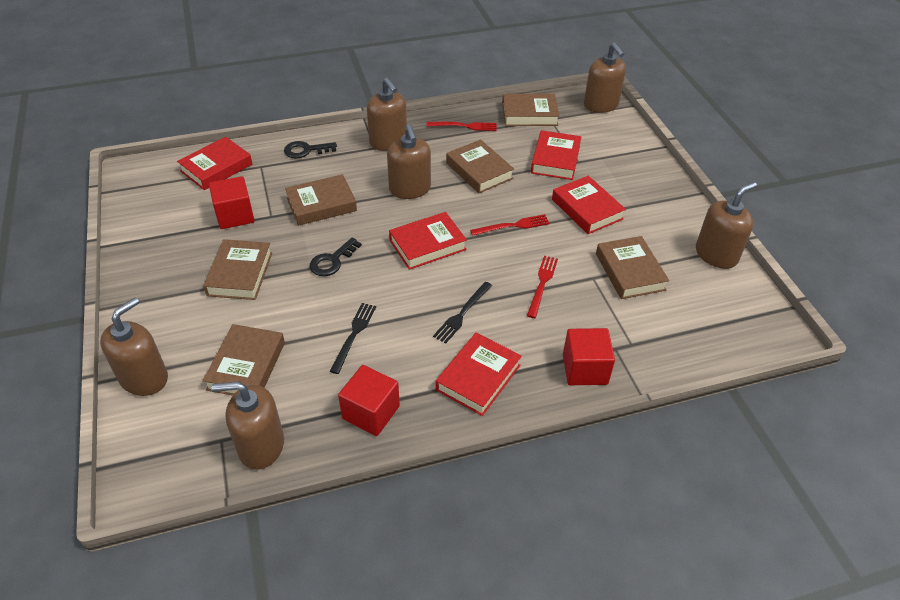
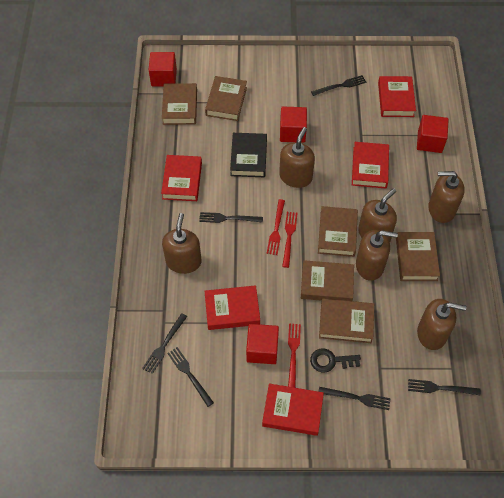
black book: 0 -> 1
black fork: 2 -> 6
black key: 2 -> 1
red cube: 3 -> 4

